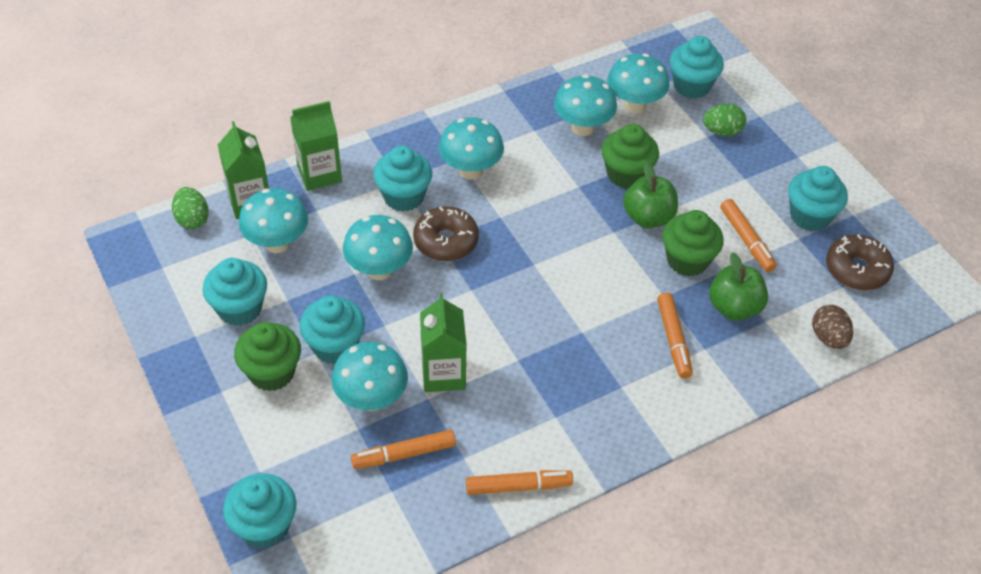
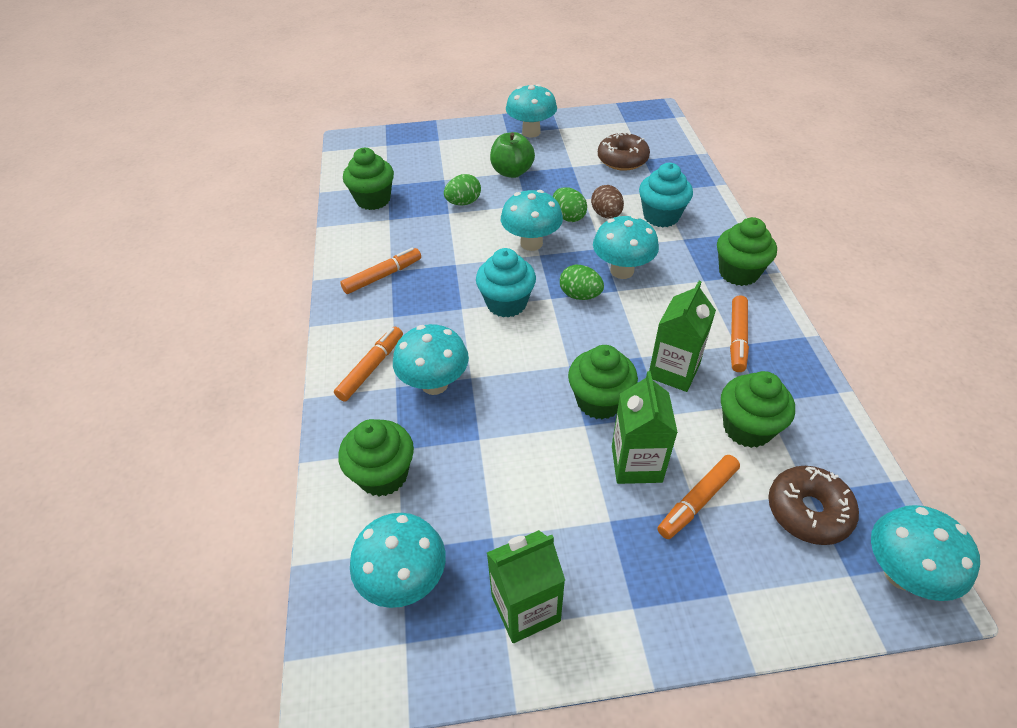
green apple: 2 -> 1
green cupcake: 3 -> 5
green egg: 2 -> 3
turquoise cupcake: 6 -> 2

